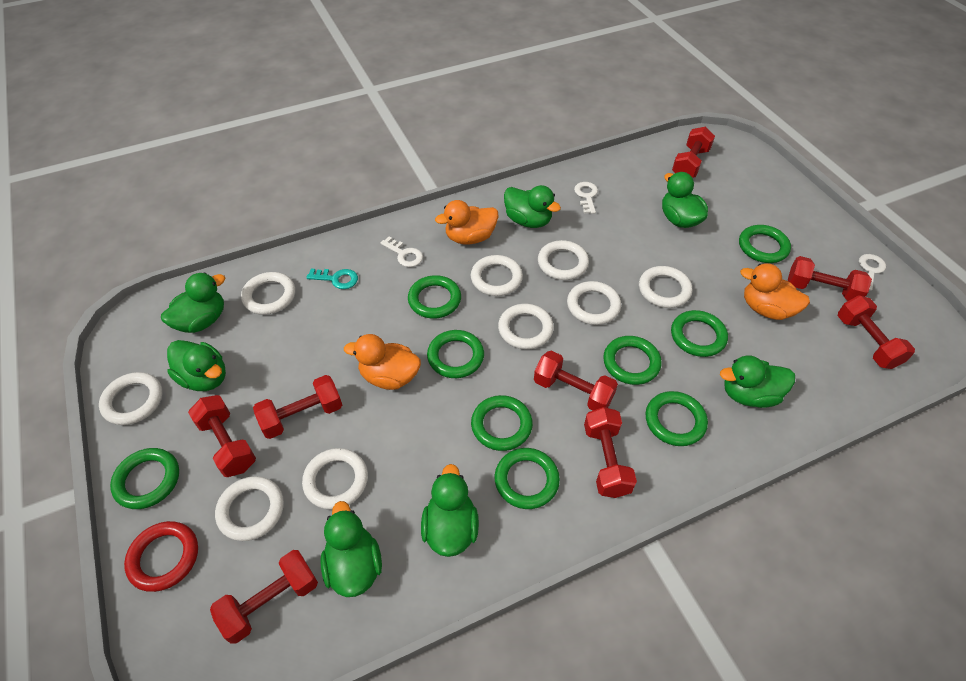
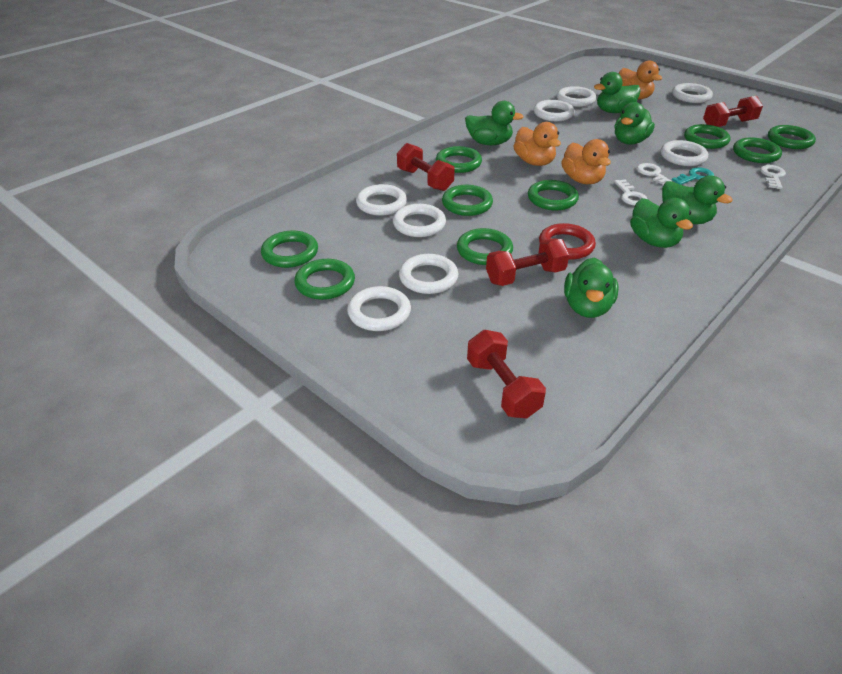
green duck: 7 -> 6
red dumbbell: 8 -> 4
white ring: 9 -> 8

